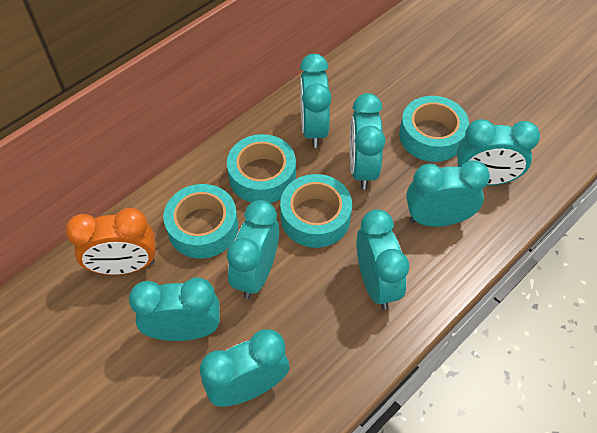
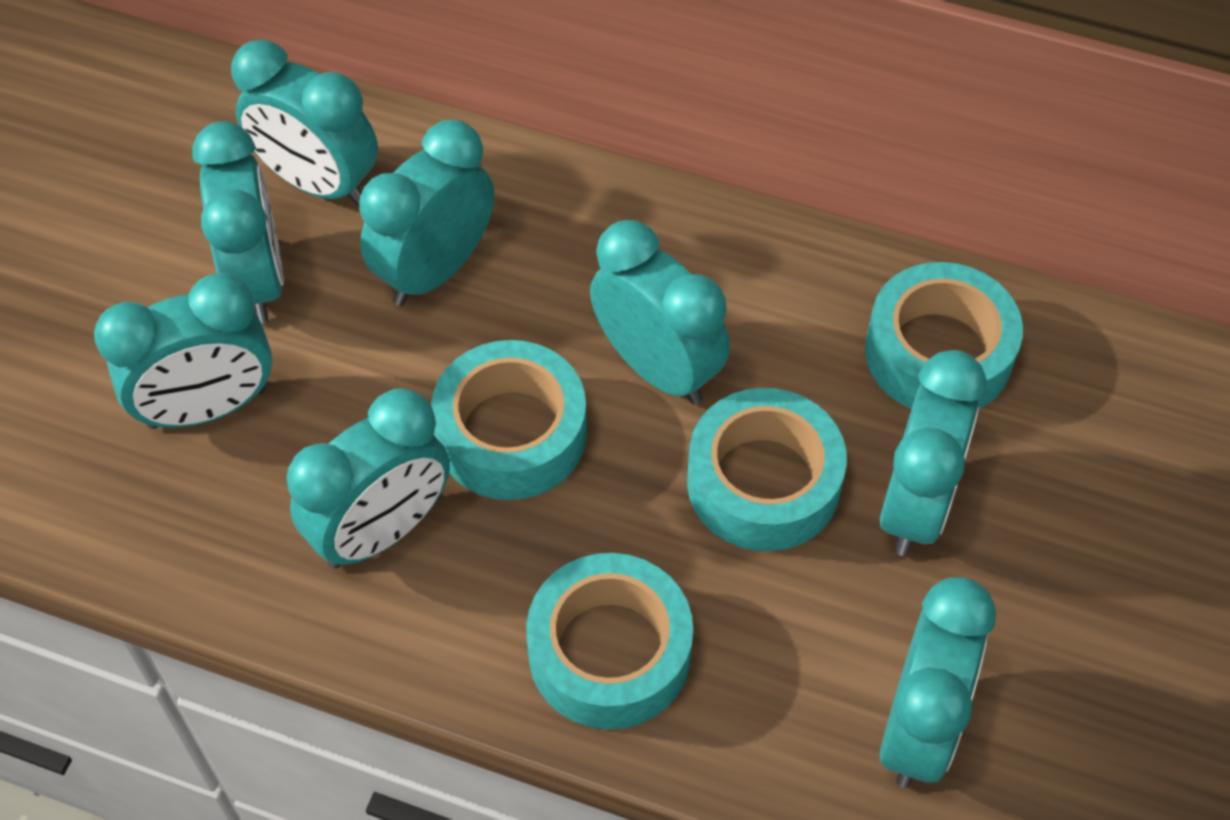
orange clock: 1 -> 0

